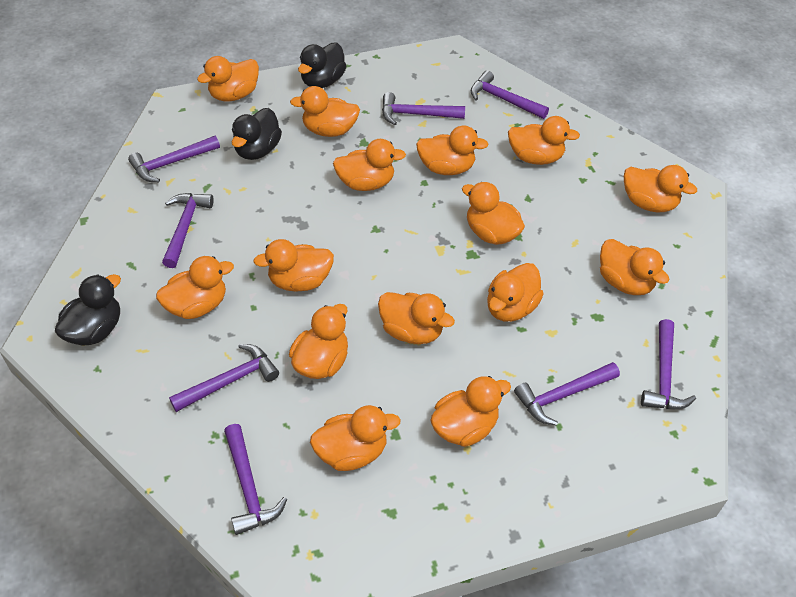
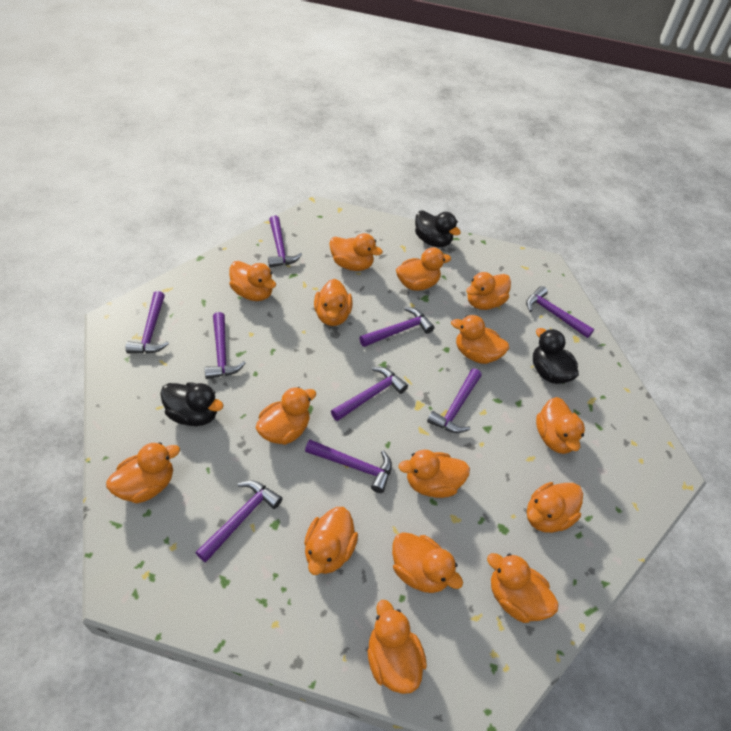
purple hammer: 8 -> 9

